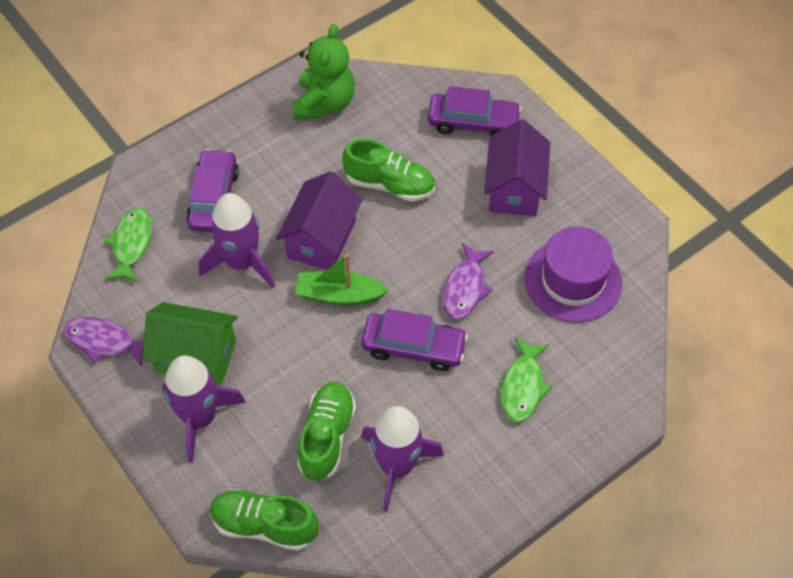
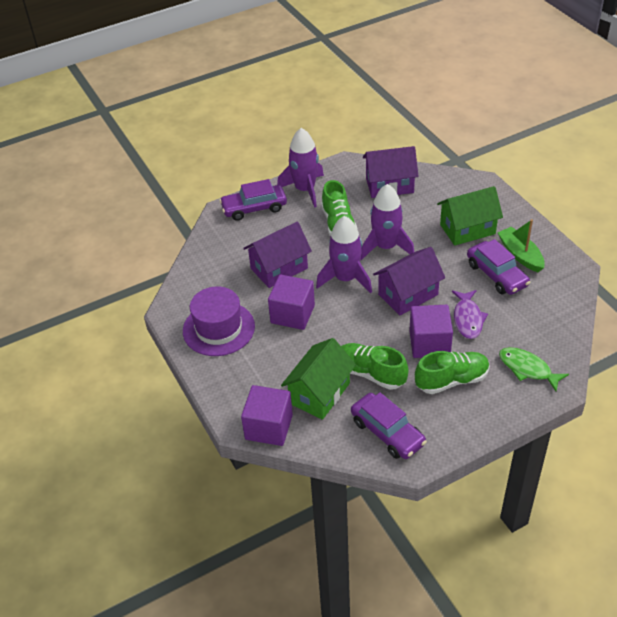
green fish: 2 -> 1
green house: 1 -> 2
green teddy bear: 1 -> 0
purple cube: 0 -> 3
purple fish: 2 -> 1
purple house: 2 -> 3

